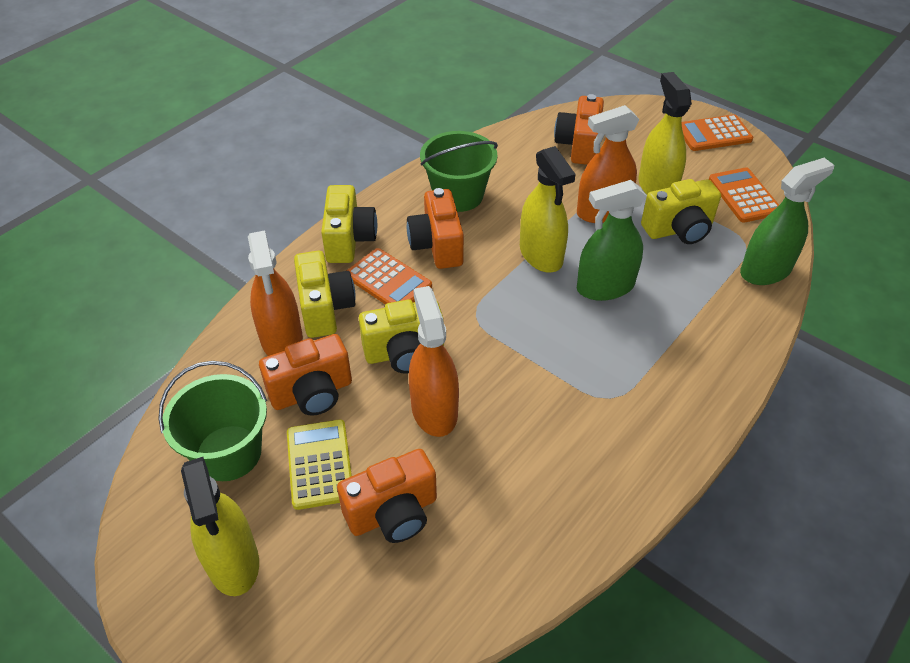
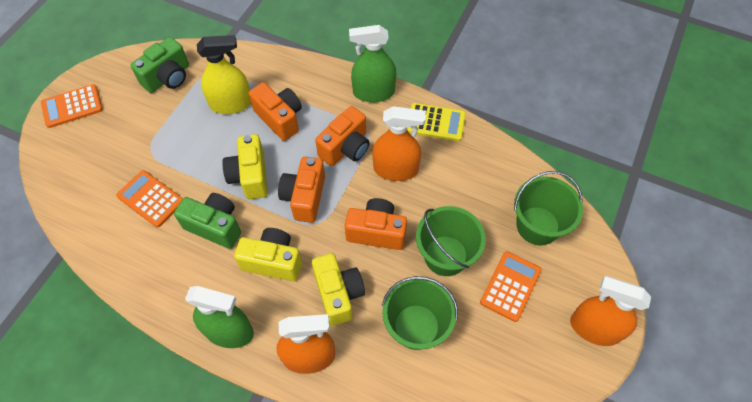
green bucket: 2 -> 3
green camera: 0 -> 2
yellow camera: 4 -> 3
yellow spray bottle: 3 -> 1

